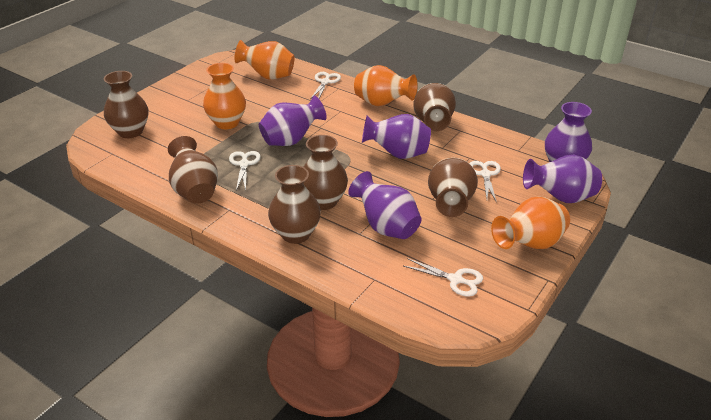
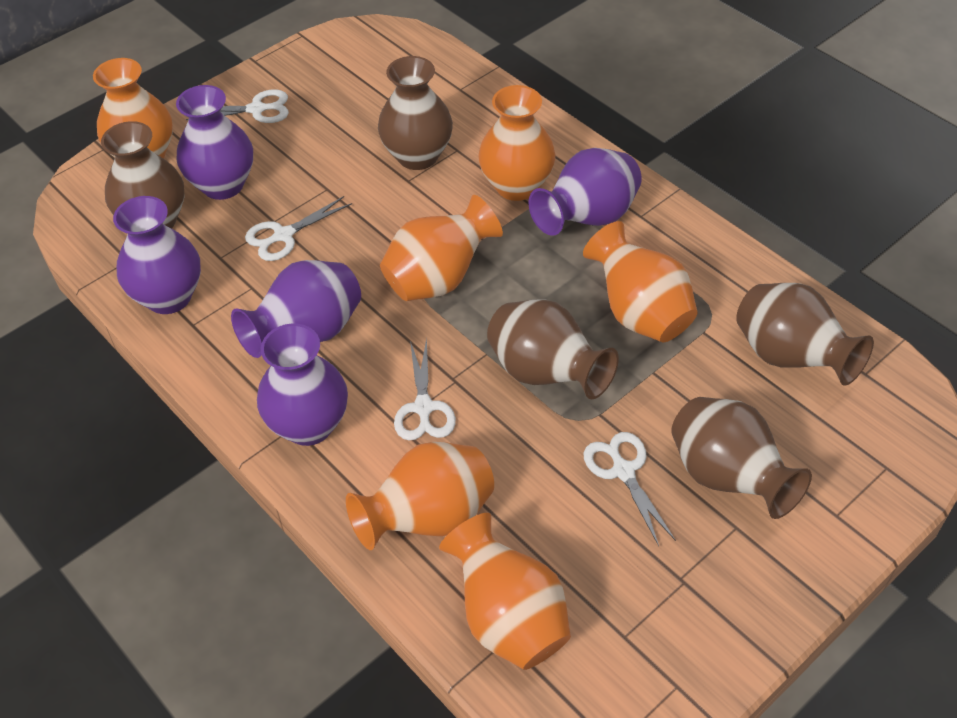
brown vase: 6 -> 5
orange vase: 4 -> 6

